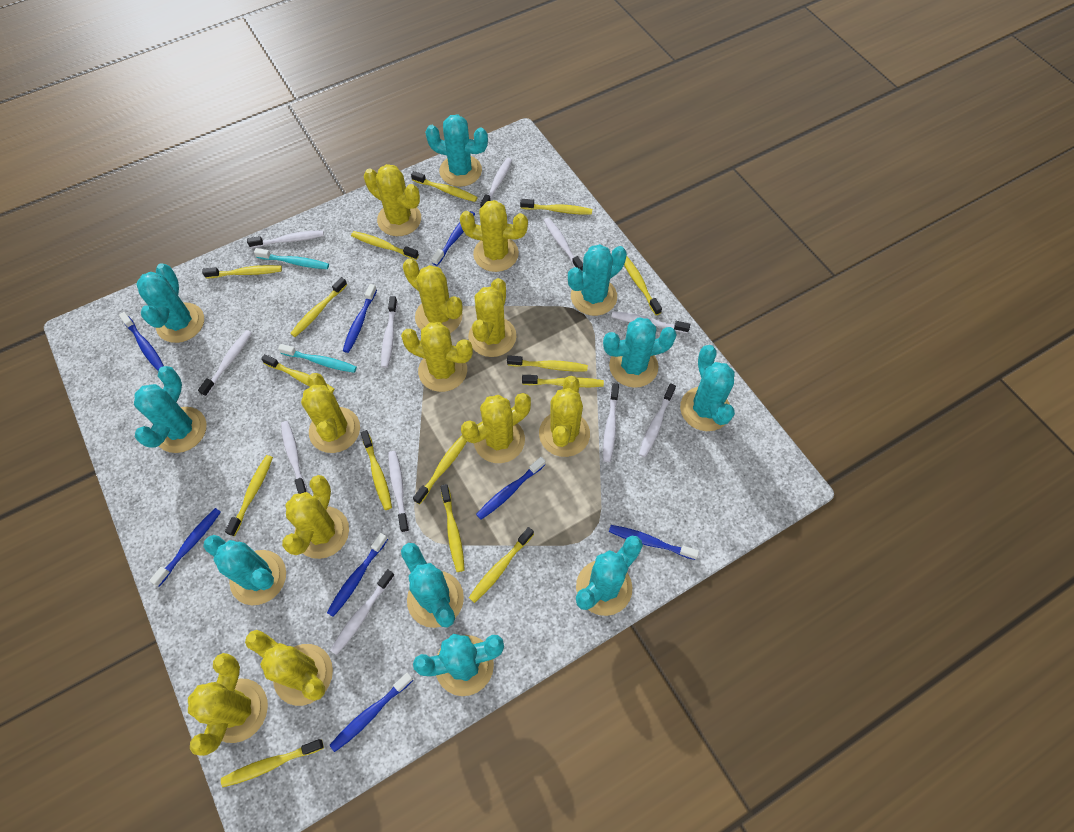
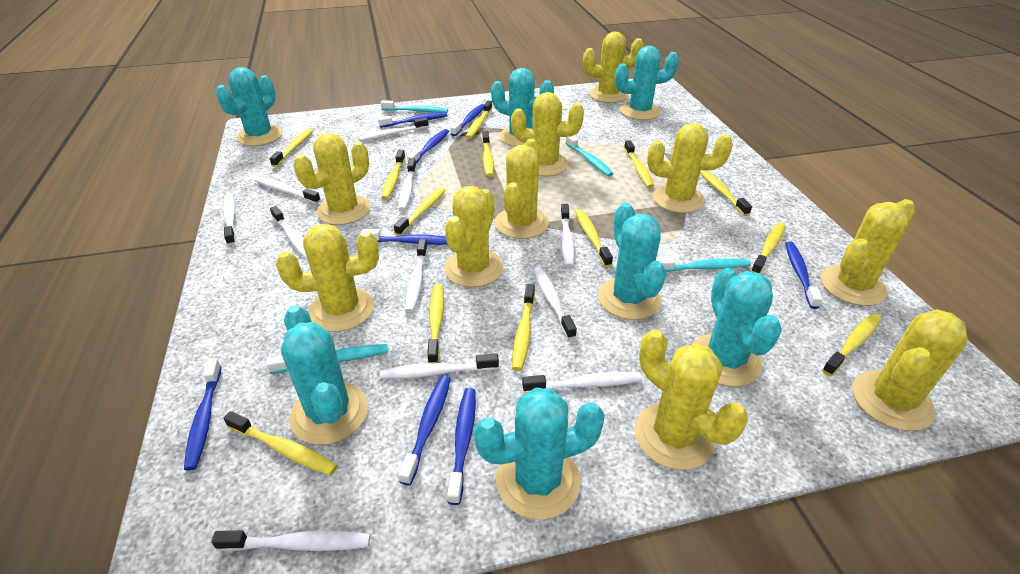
turquoise cactus: 10 -> 7
turquoise toothbrush: 2 -> 4
yellow cactus: 11 -> 10
yellow toothbrush: 15 -> 13

